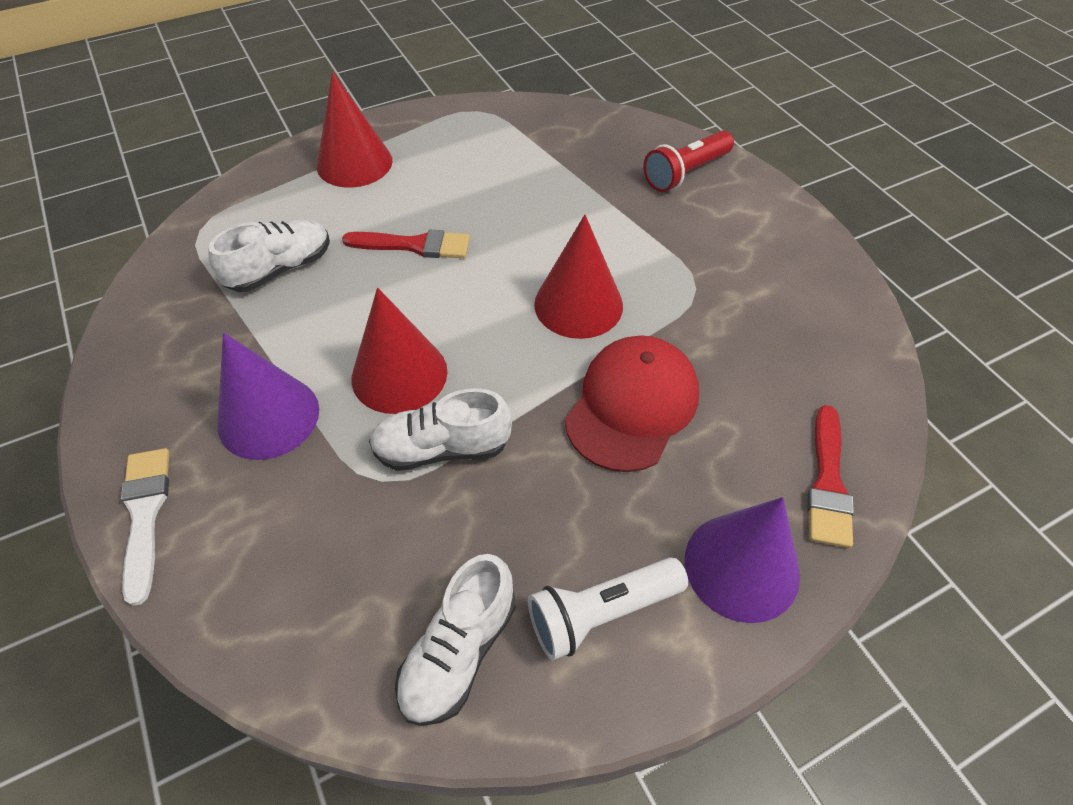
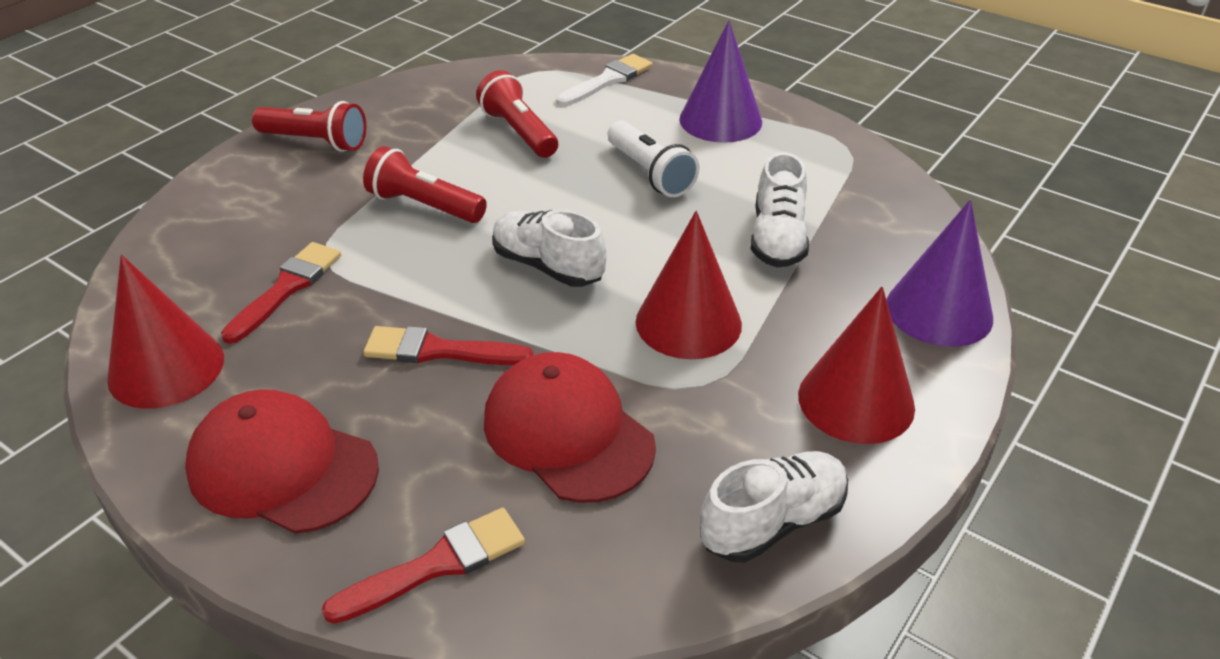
red brush: 2 -> 3
red cap: 1 -> 2
red flashlight: 1 -> 3

